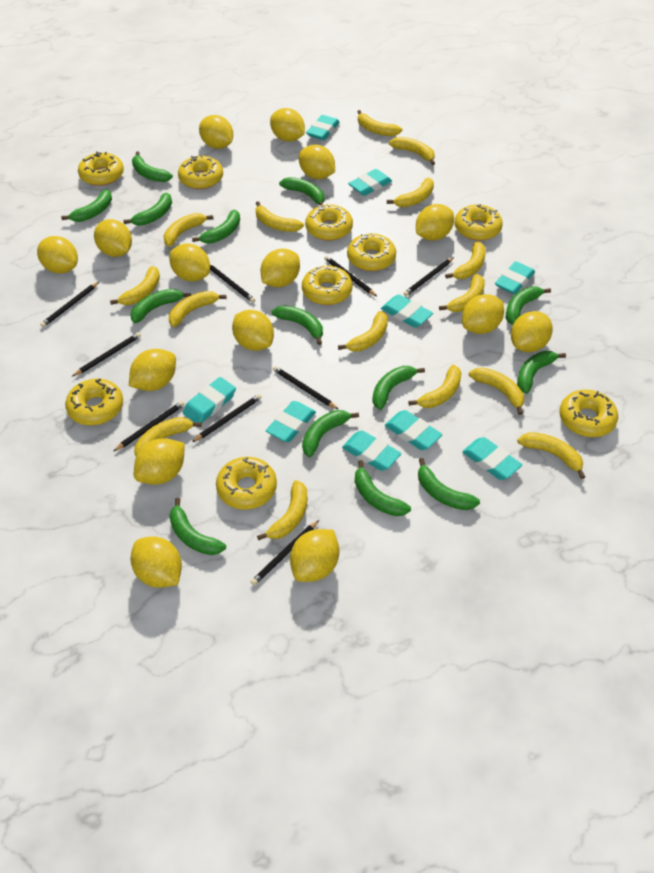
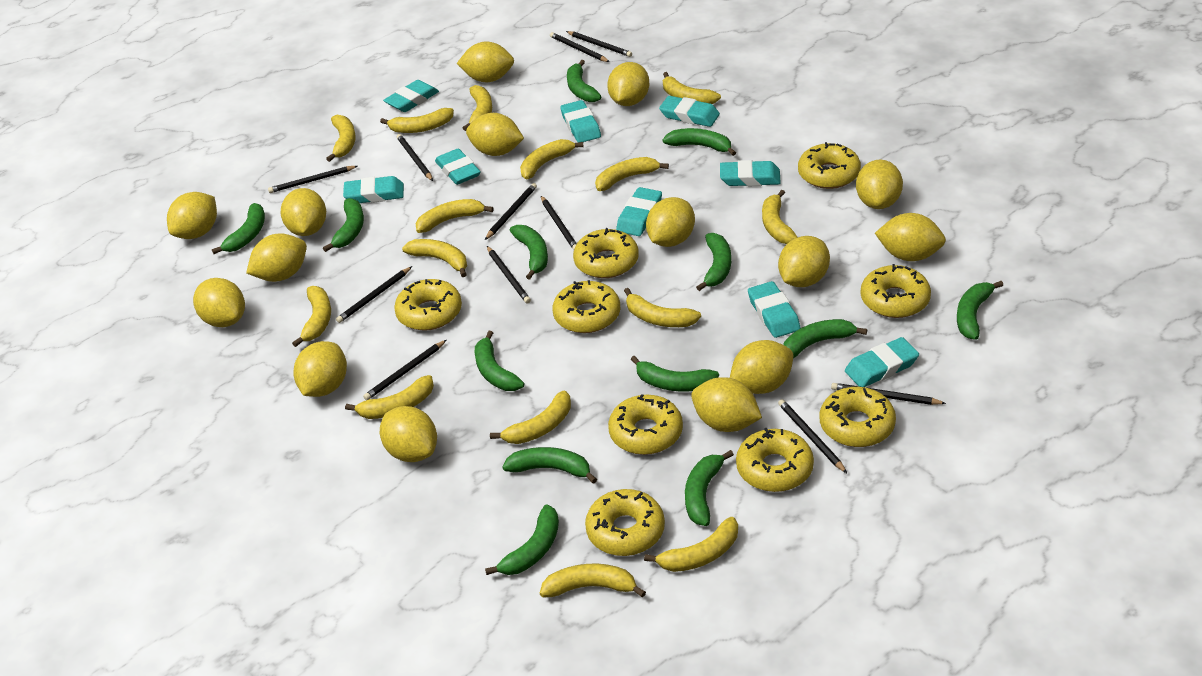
black pencil: 9 -> 11
green banana: 14 -> 13

